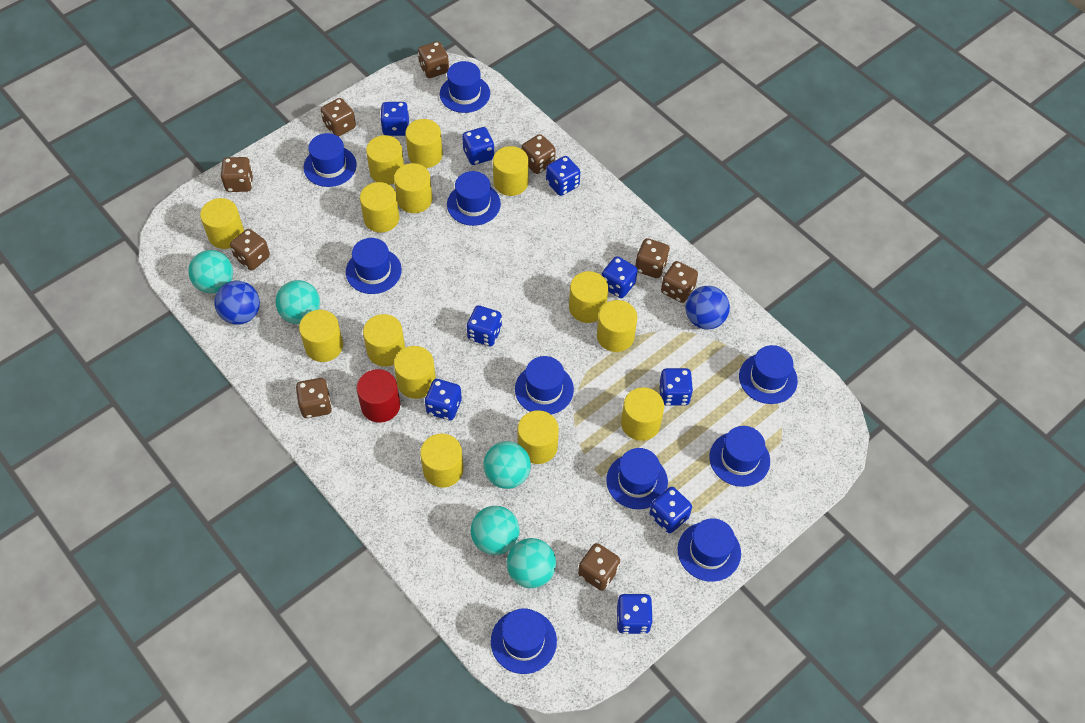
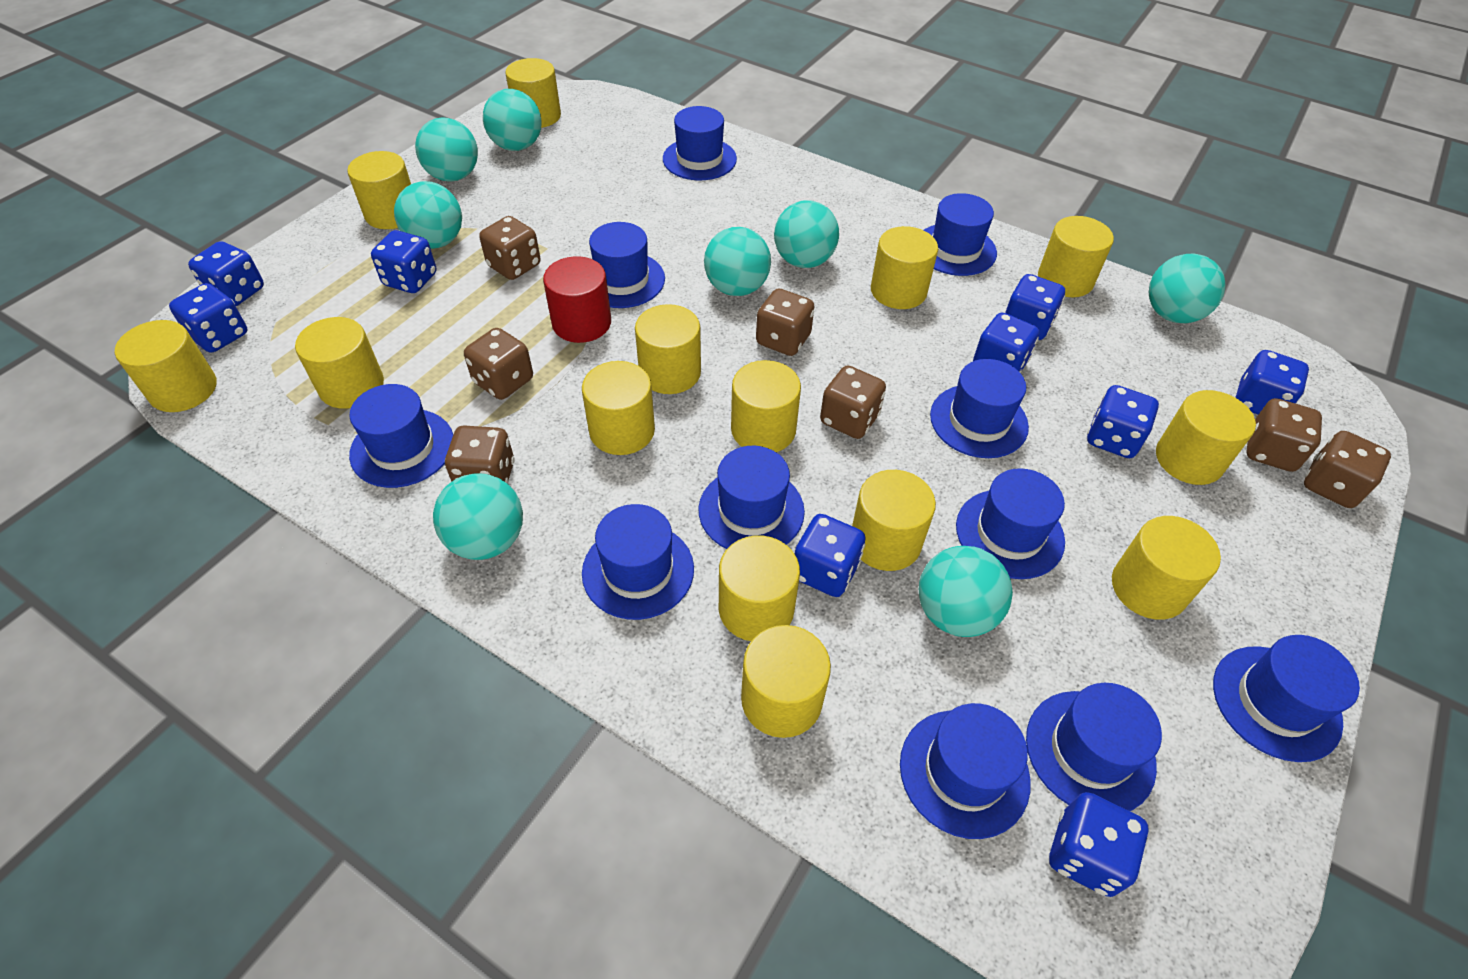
blue ball: 2 -> 0
blue hat: 10 -> 11
brown dice: 9 -> 7
turquoise ball: 5 -> 8

